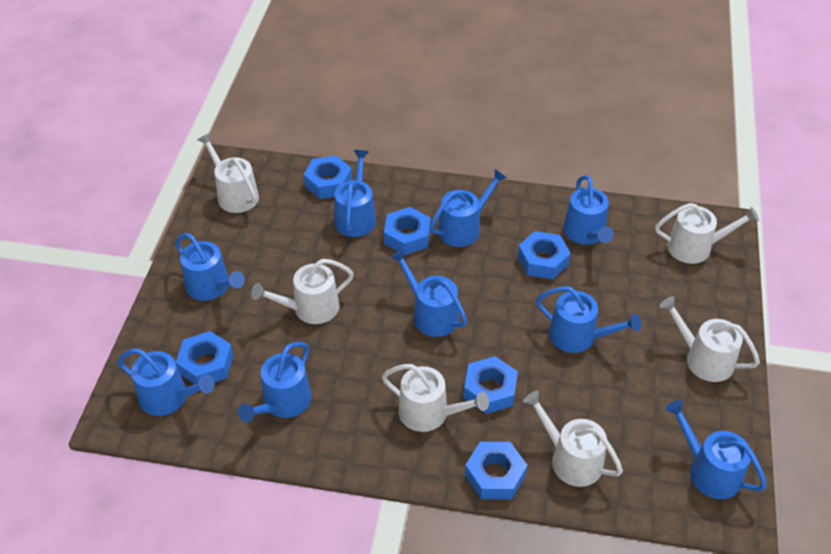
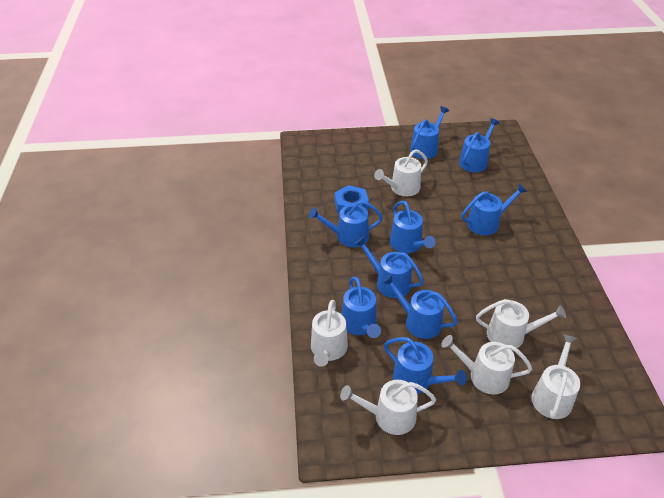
blue nut: 6 -> 1

